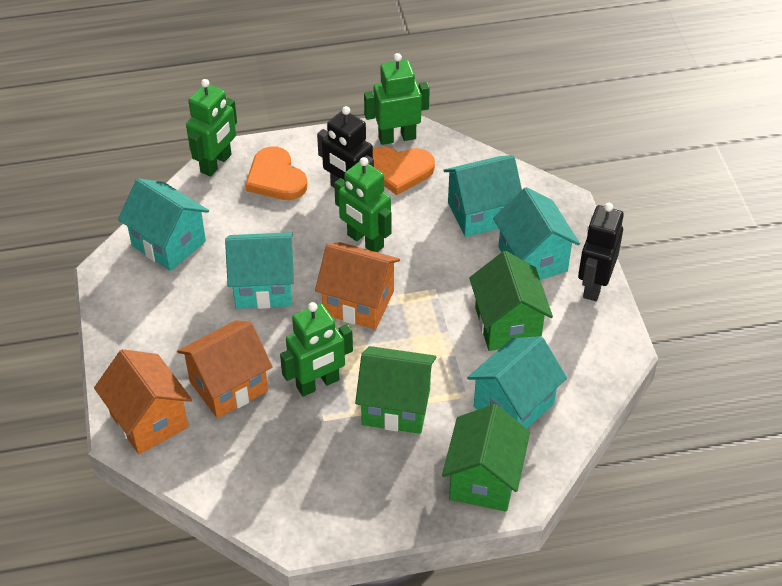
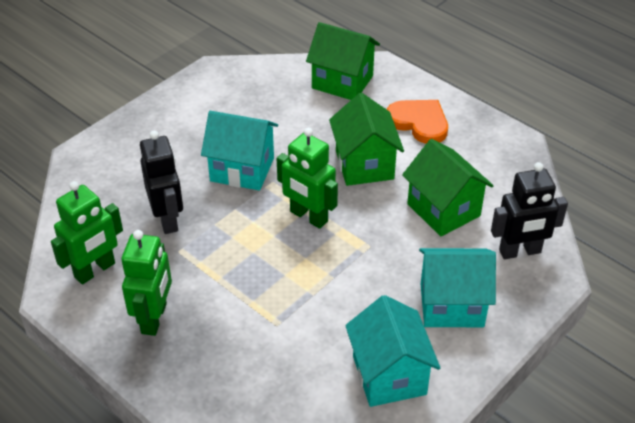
green robot: 4 -> 3
orange heart: 2 -> 1
orange house: 3 -> 0
turquoise house: 5 -> 3

